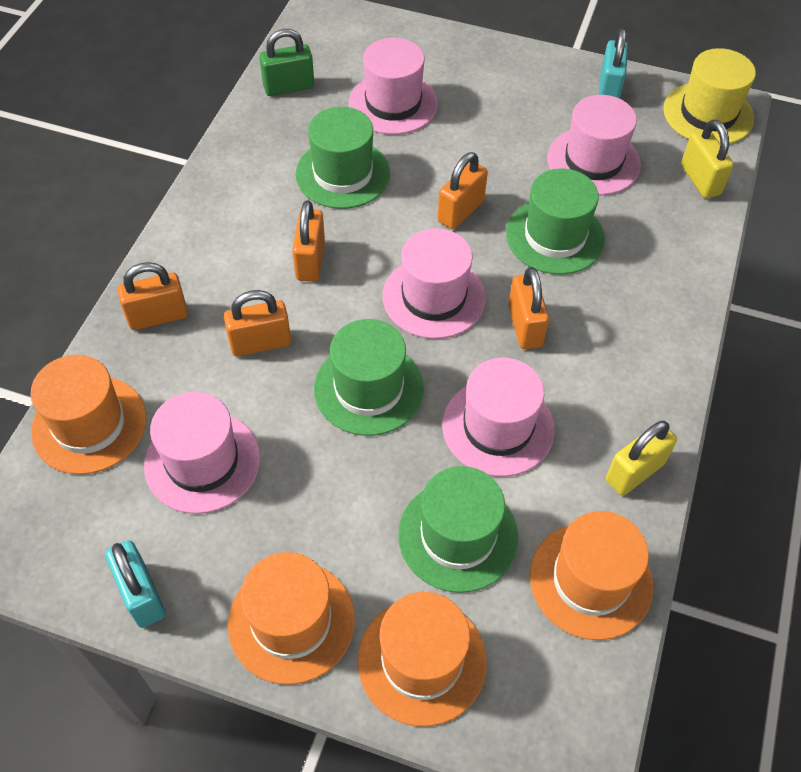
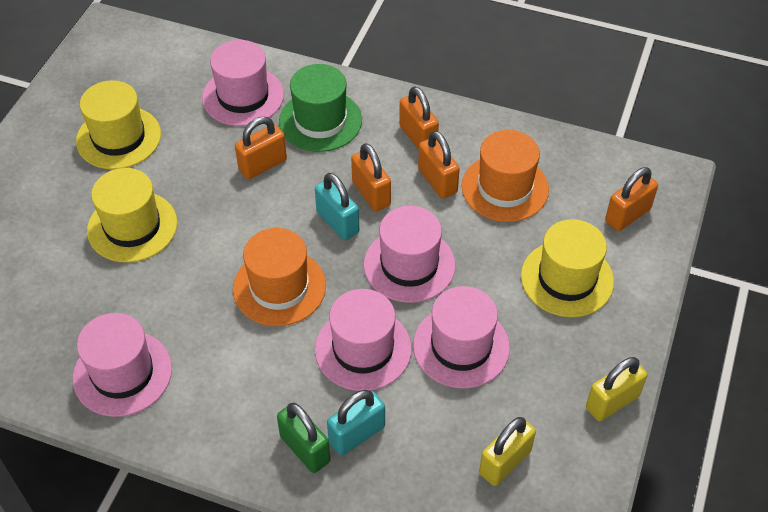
green hat: 4 -> 1
orange hat: 4 -> 2
yellow hat: 1 -> 3

